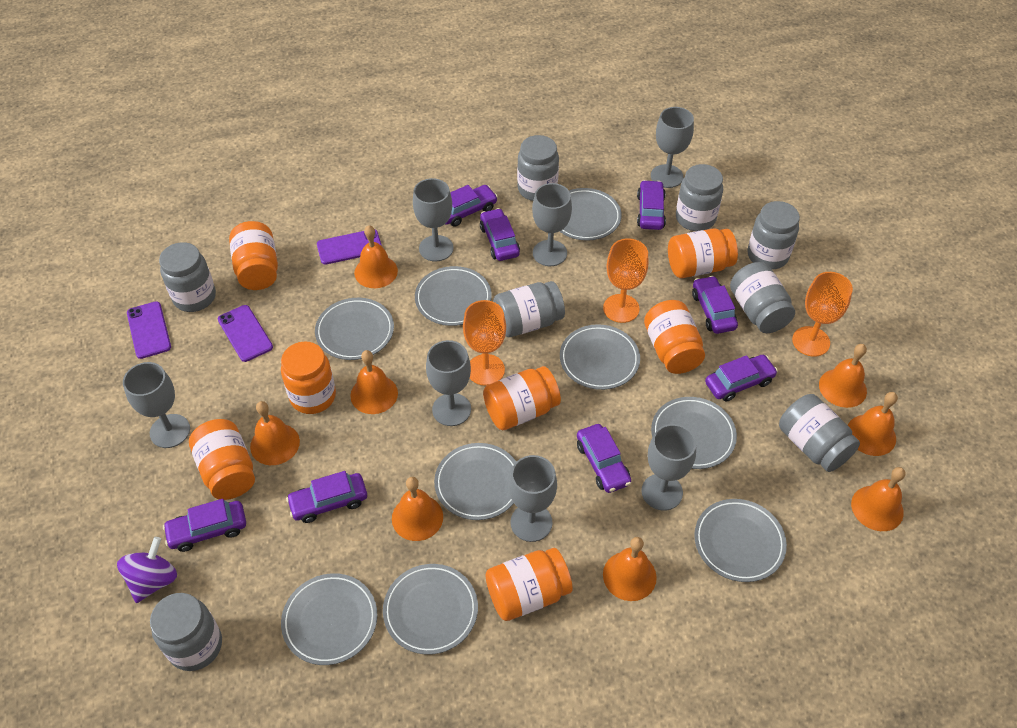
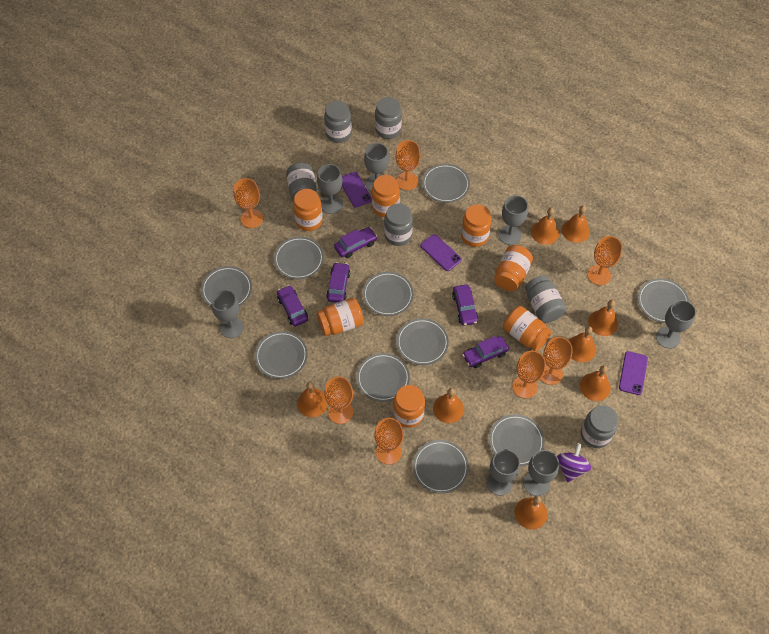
grey jar: 8 -> 6
grey plate: 9 -> 10
orange goblet: 3 -> 7
purple car: 8 -> 5

